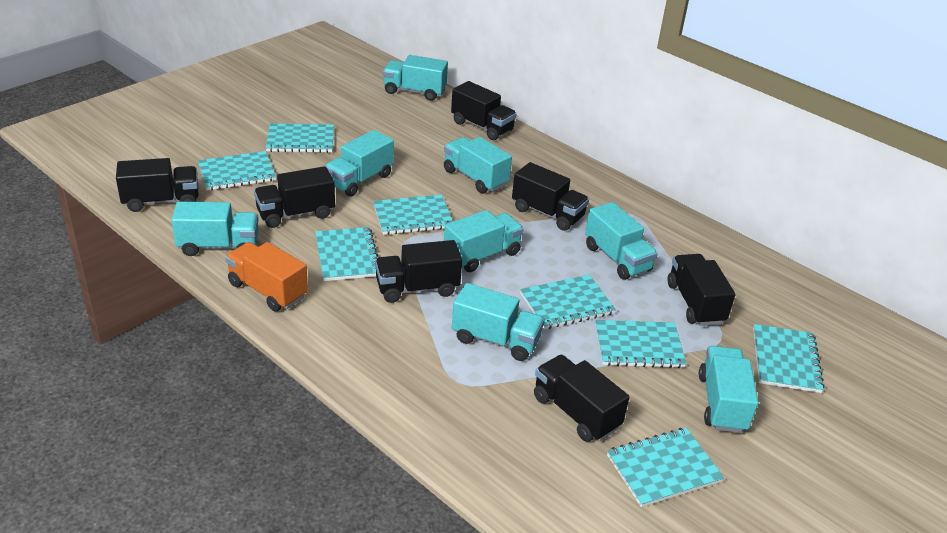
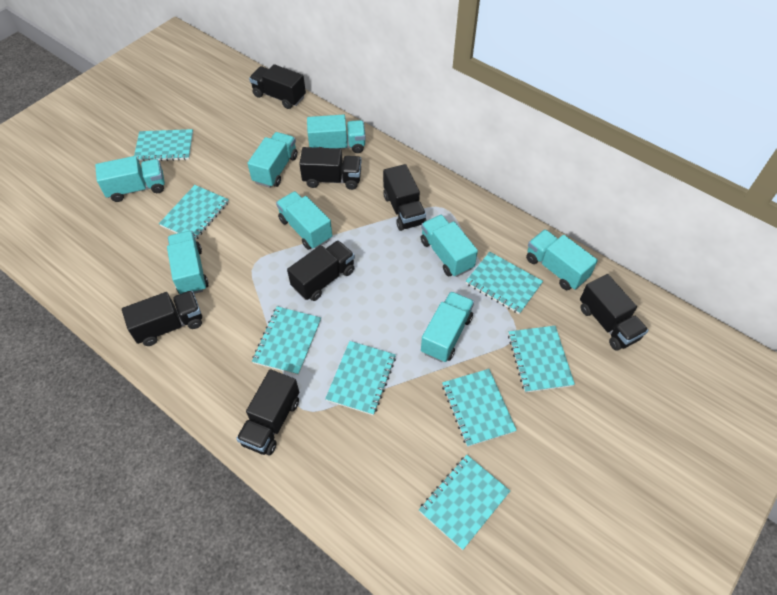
orange truck: 1 -> 0

